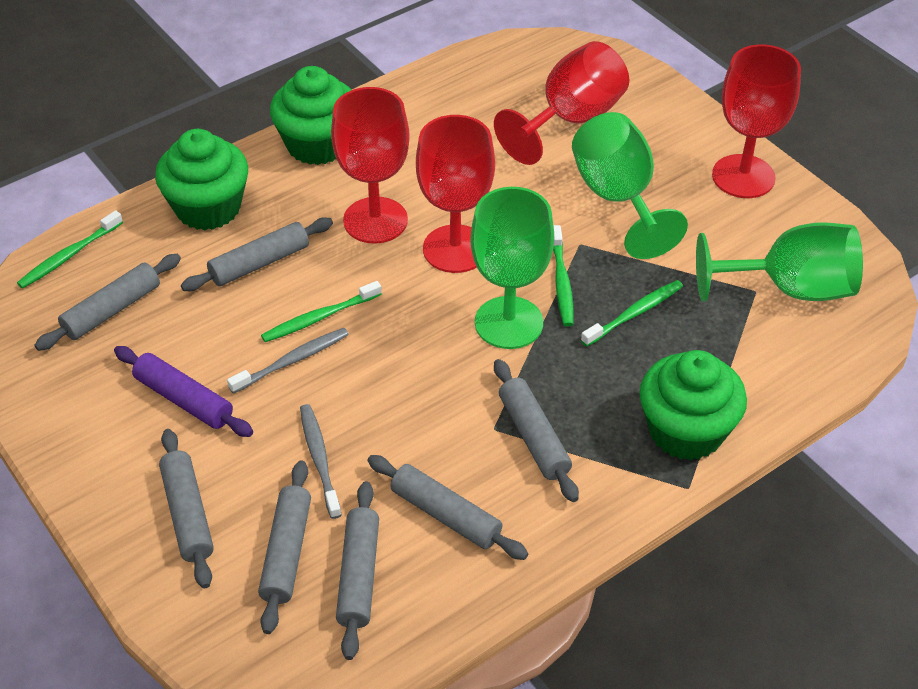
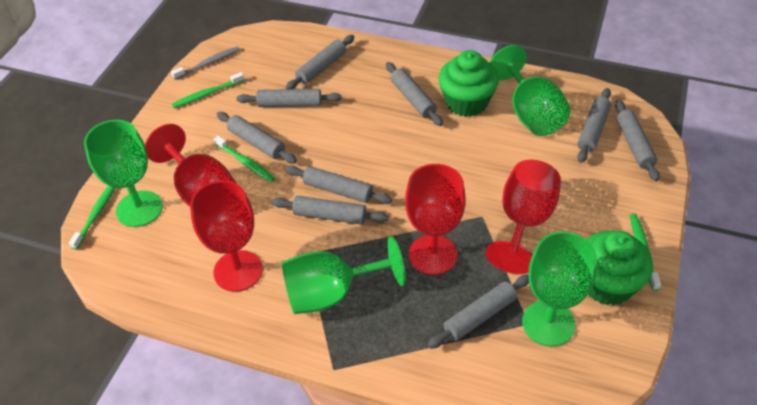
green cupcake: 3 -> 2
green goblet: 3 -> 4
grey rolling pin: 7 -> 9
grey toothbrush: 2 -> 1
purple rolling pin: 1 -> 0

